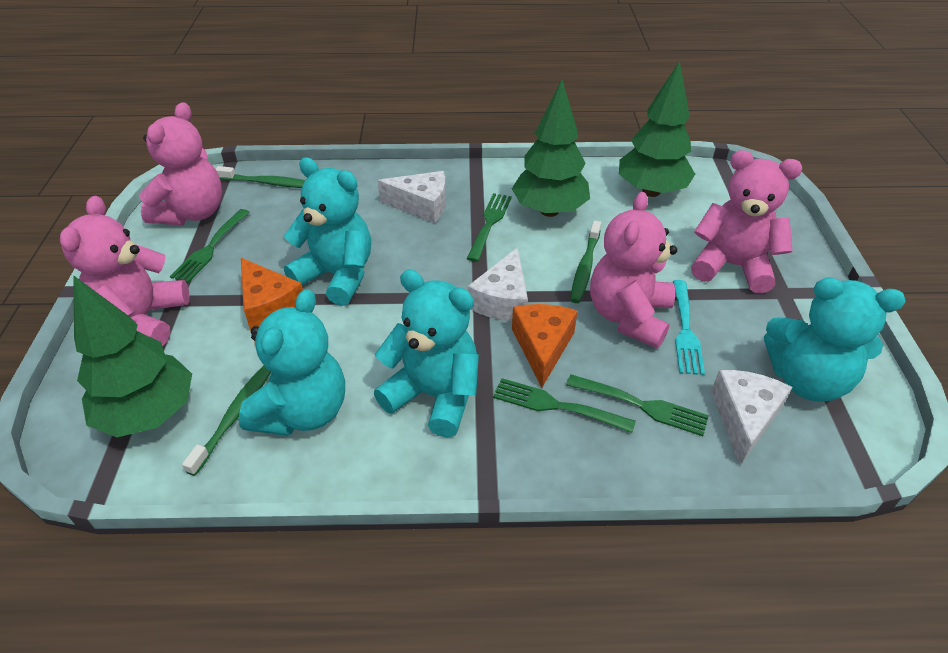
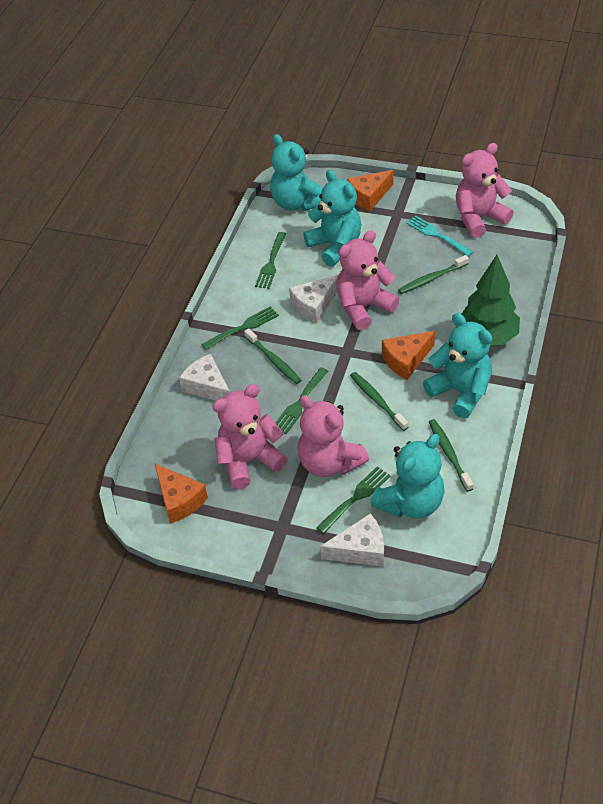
green toothbrush: 3 -> 4
green tree: 3 -> 1
orange cheese: 2 -> 3

